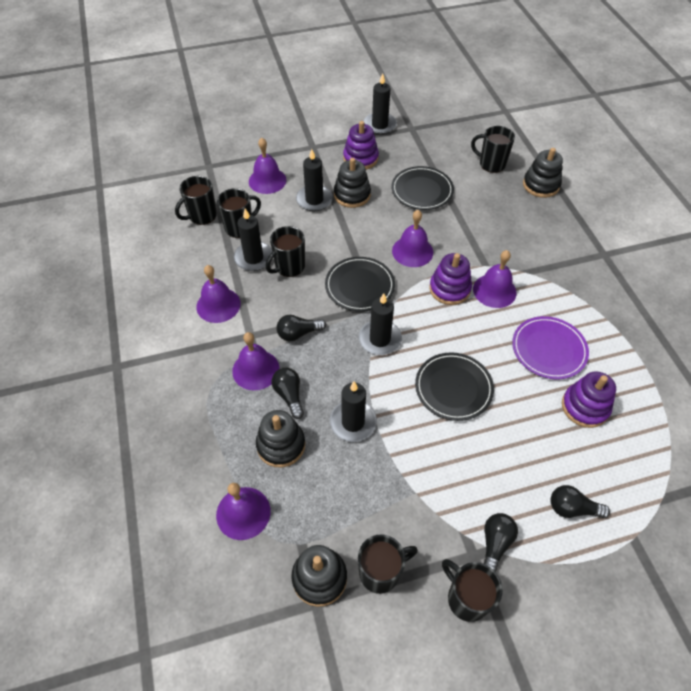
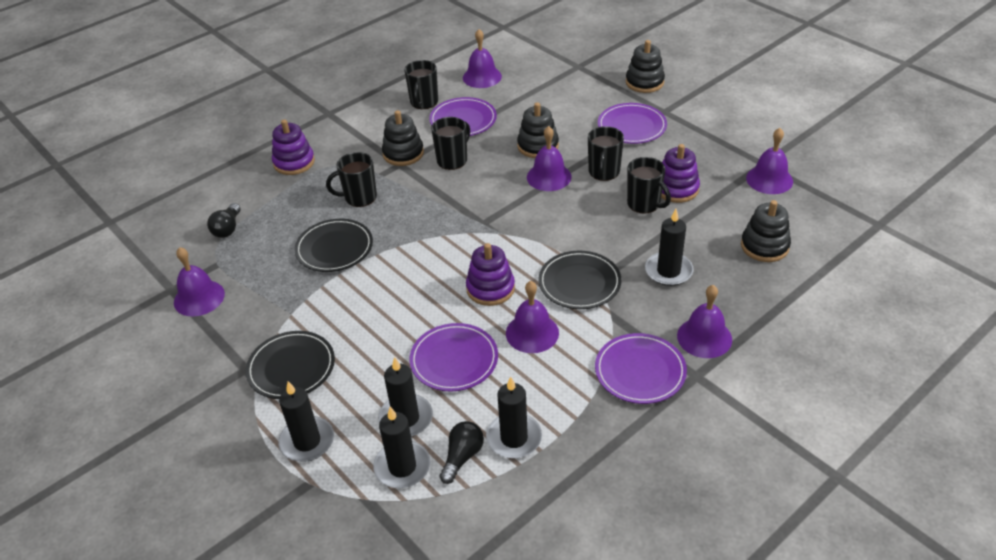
black light bulb: 4 -> 2
black mug: 6 -> 5
purple plate: 1 -> 4

